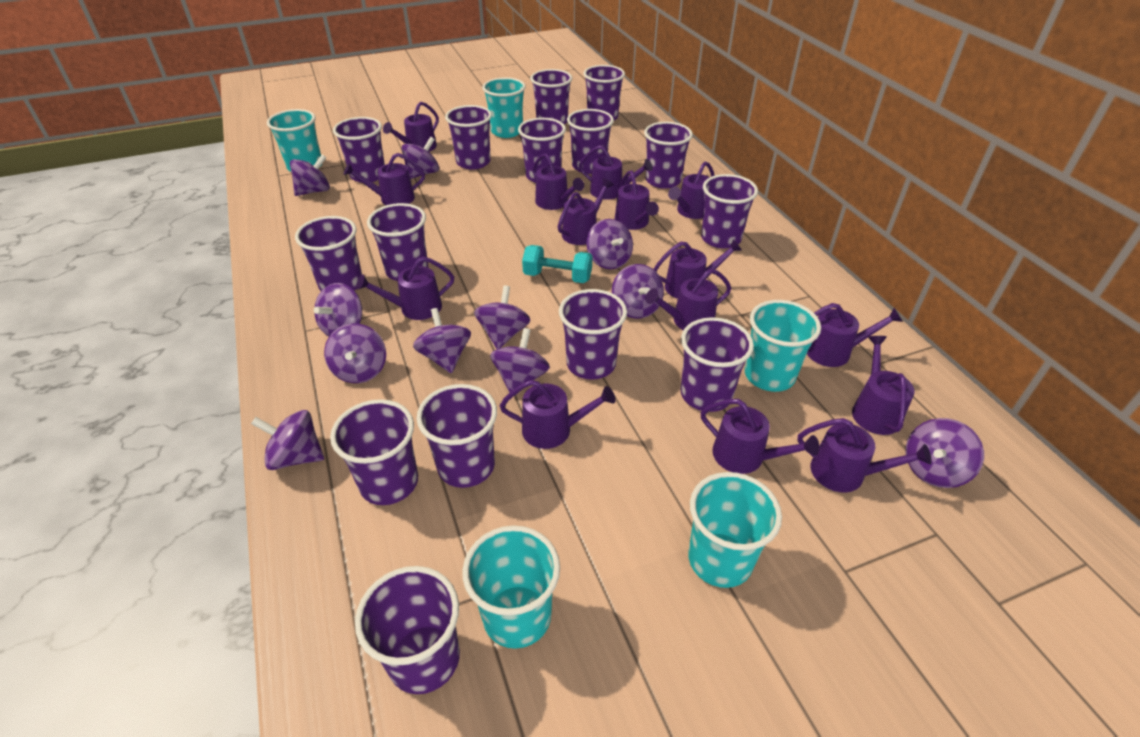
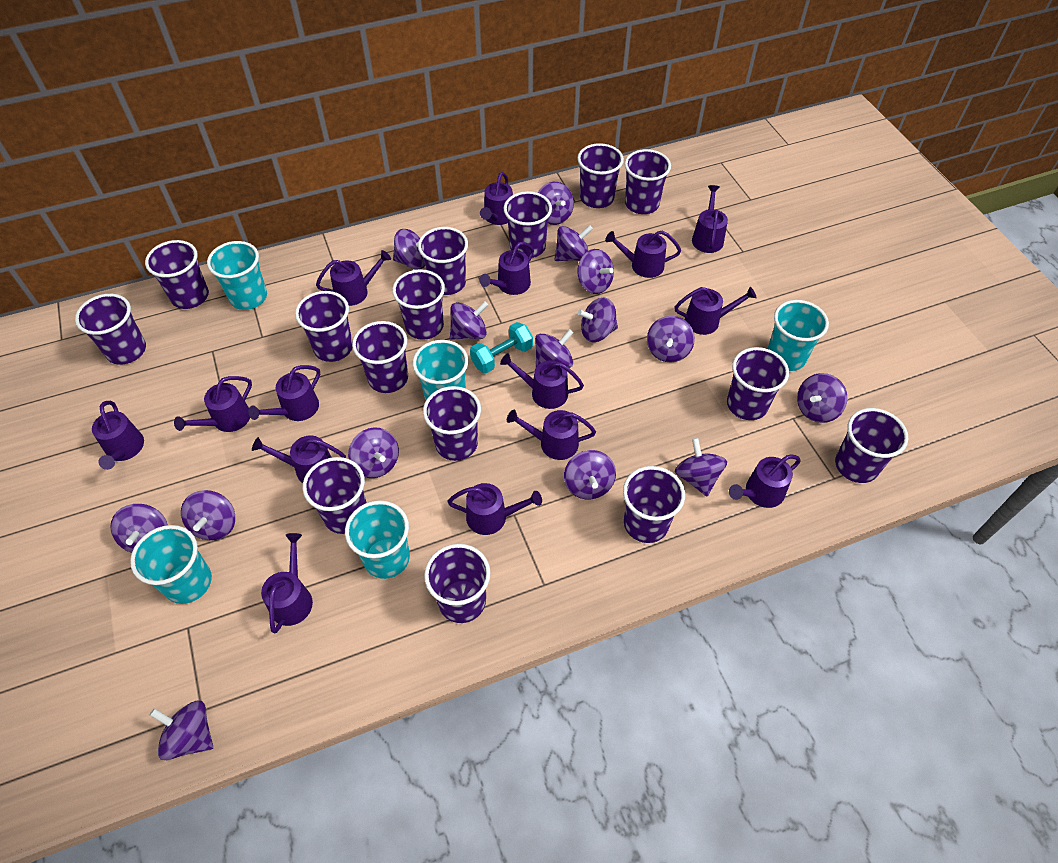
purple spinning top: 11 -> 15

